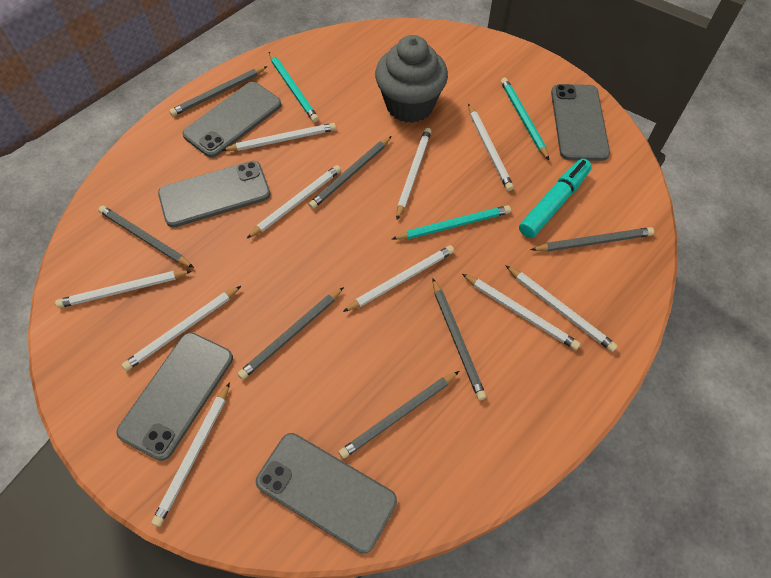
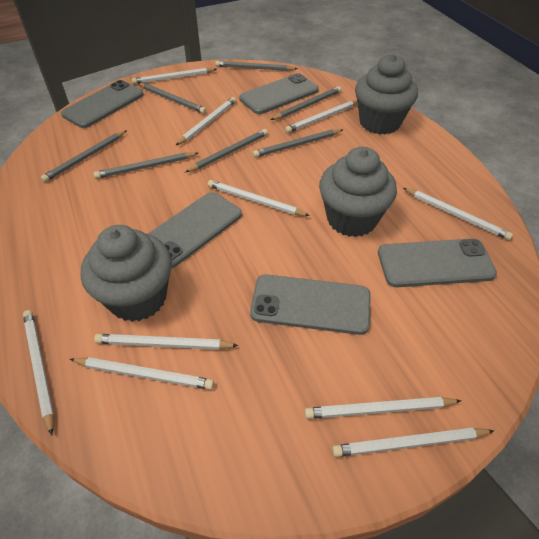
grey cupcake: 1 -> 3
turquoise marker: 1 -> 0
turquoise pencil: 3 -> 0

